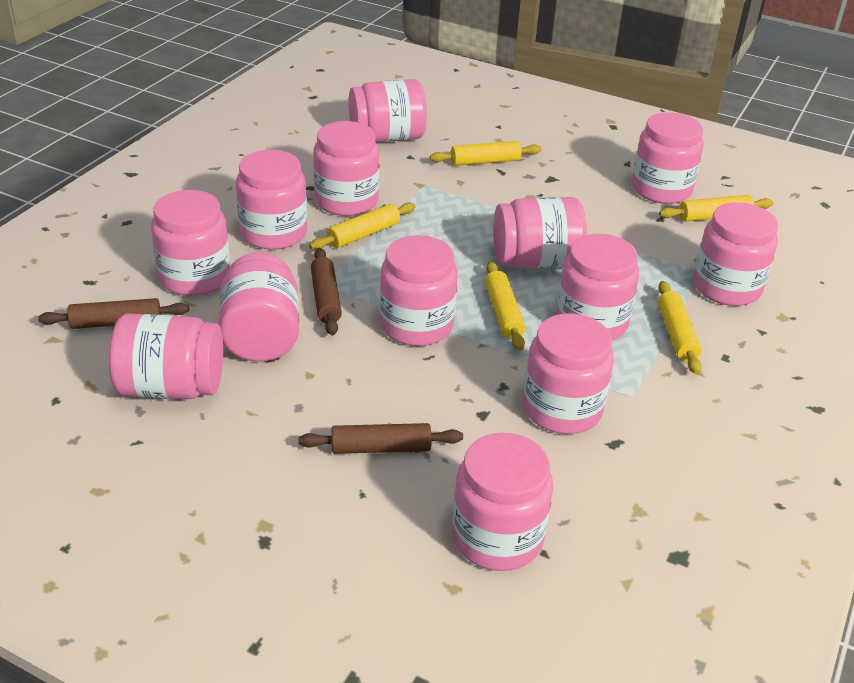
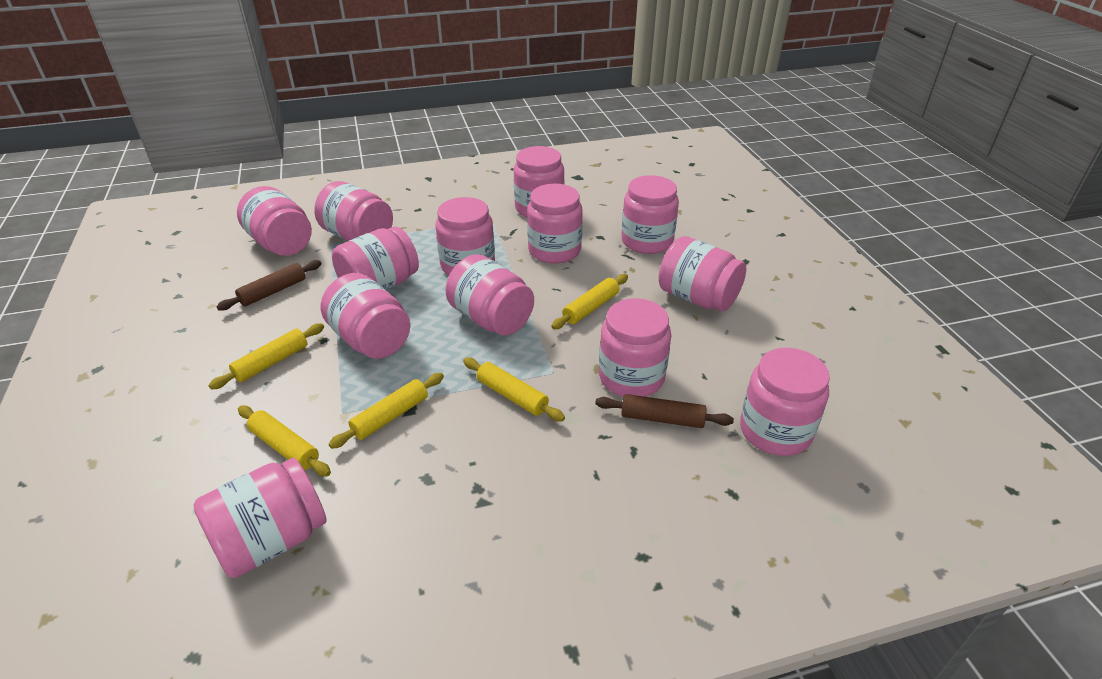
brown rolling pin: 3 -> 2

